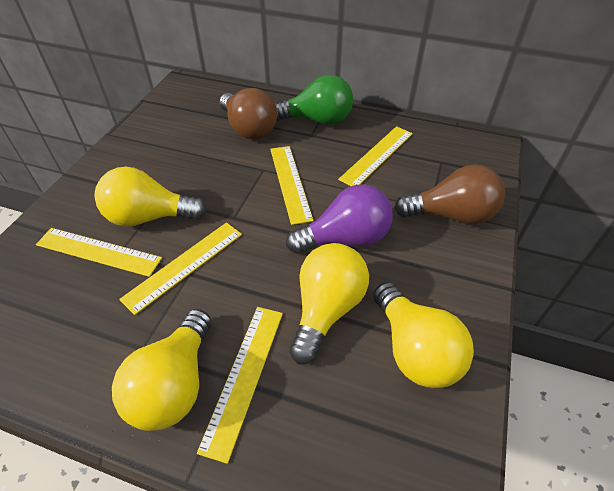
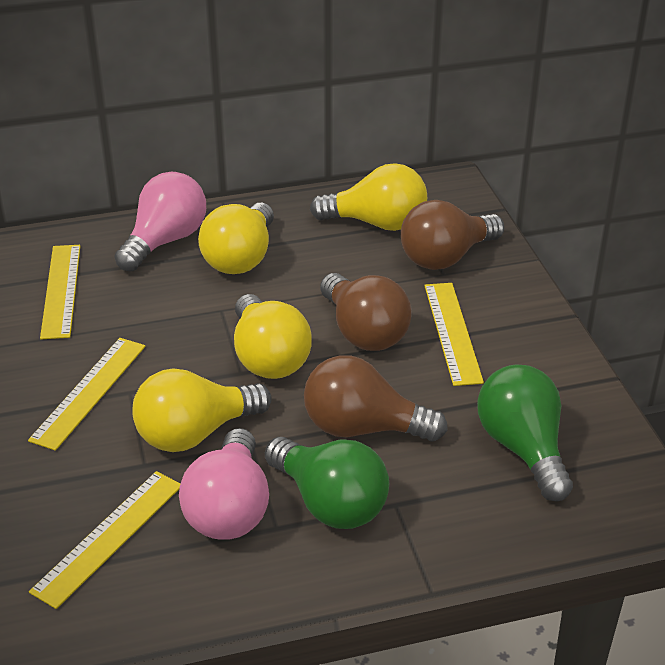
brown light bulb: 2 -> 3
green light bulb: 1 -> 2
pink light bulb: 0 -> 2
purple light bulb: 1 -> 0
yellow ruler: 5 -> 4

